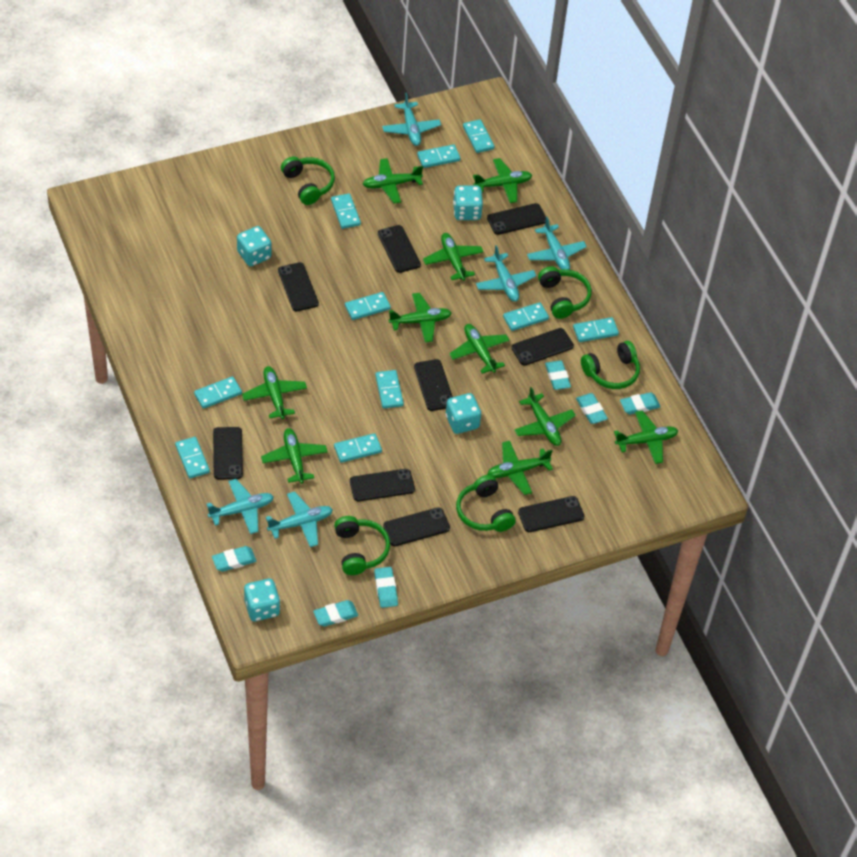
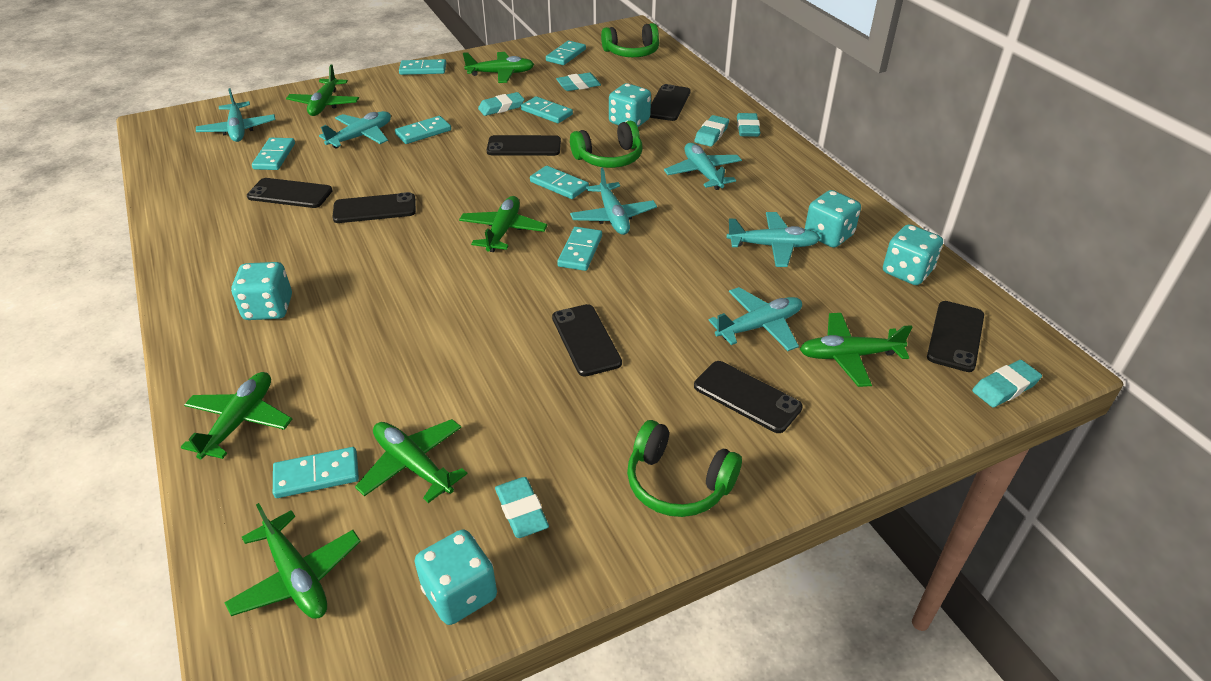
black phone: 9 -> 7
green headphones: 5 -> 3
green plane: 10 -> 7
turquoise dice: 4 -> 5
turquoise domino: 10 -> 8
turquoise plane: 5 -> 6

